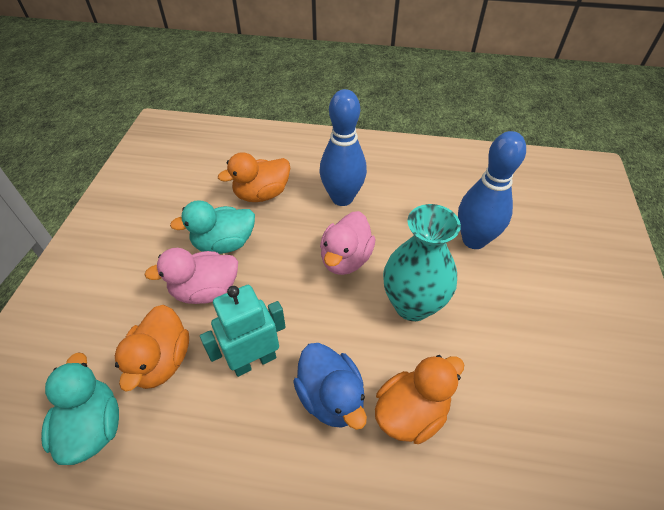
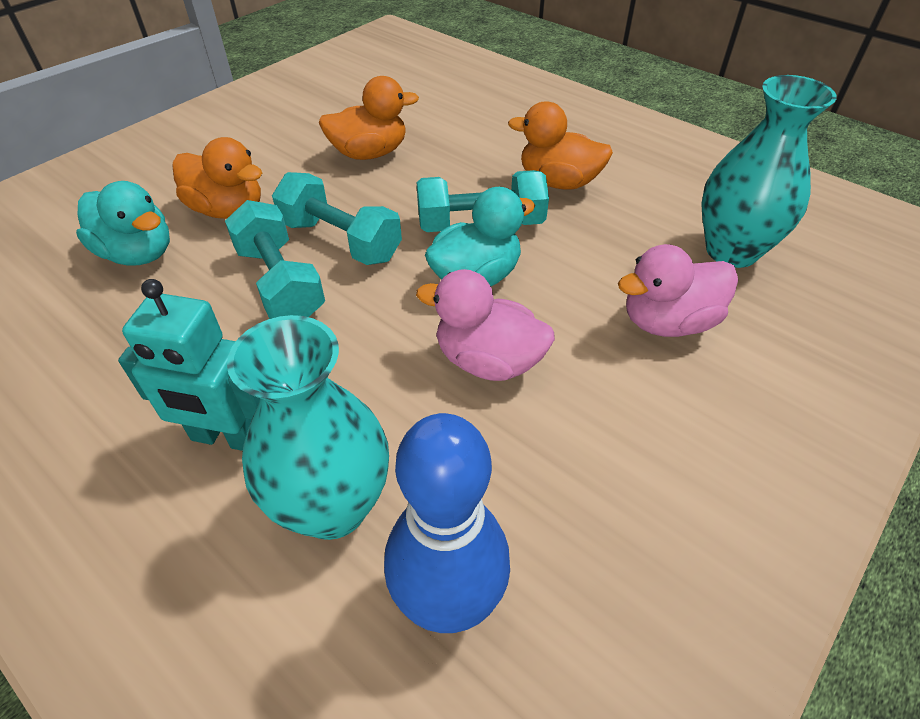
blue bowling pin: 2 -> 1
blue duck: 1 -> 0
turquoise dumbbell: 0 -> 3
turquoise vase: 1 -> 2

